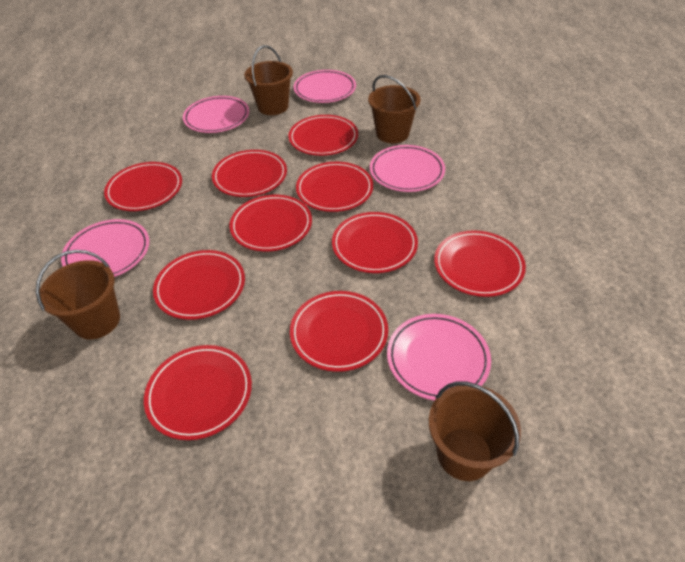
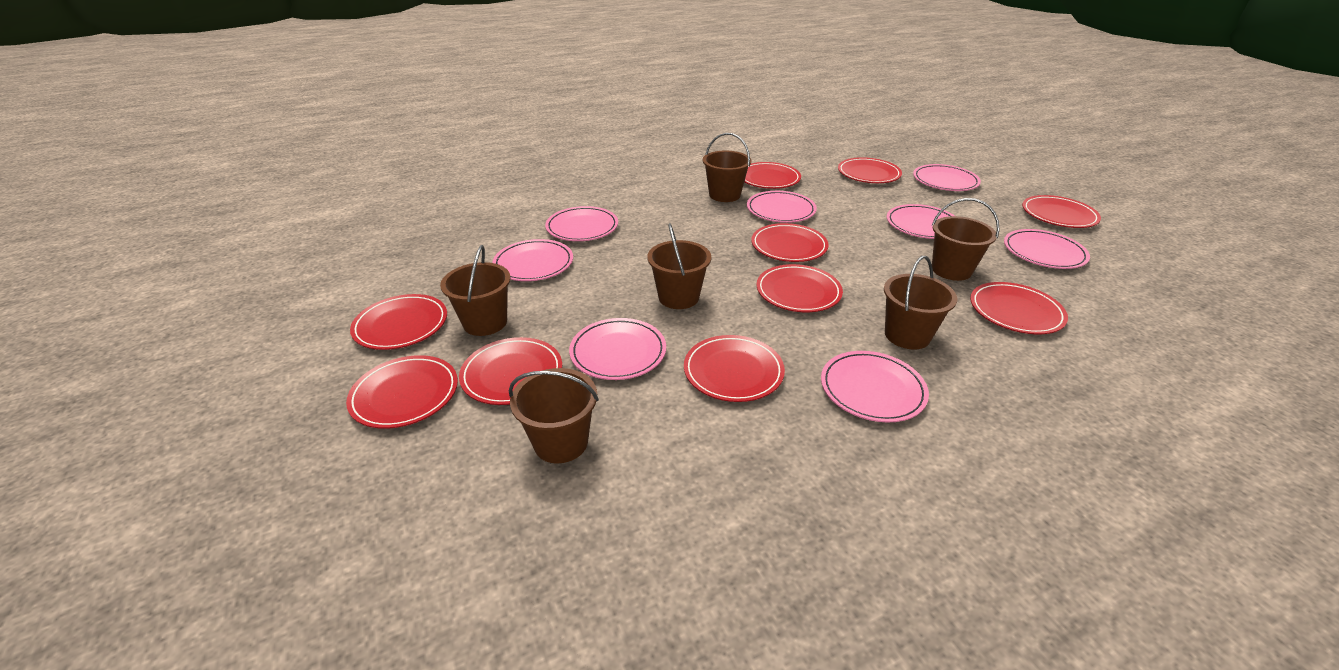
brown bucket: 4 -> 6
pink plate: 5 -> 8

